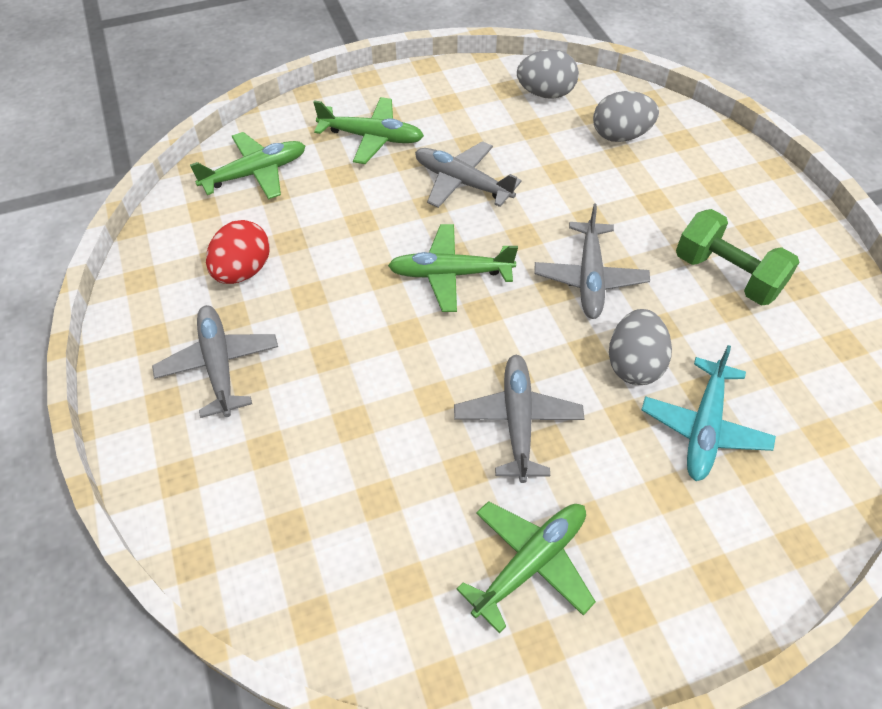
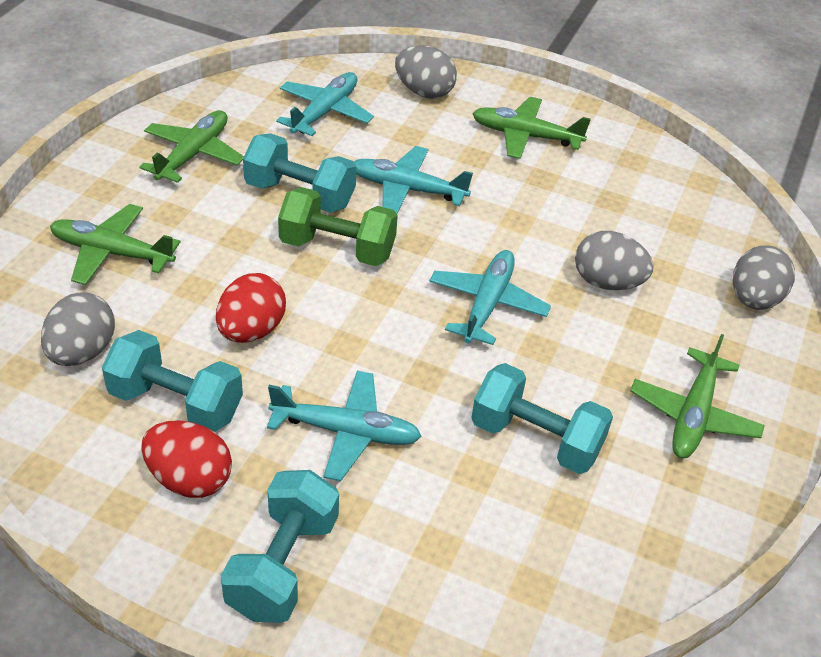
grey egg: 3 -> 4
grey plane: 4 -> 0
red egg: 1 -> 2
turquoise dumbbell: 0 -> 4
turquoise plane: 1 -> 4

